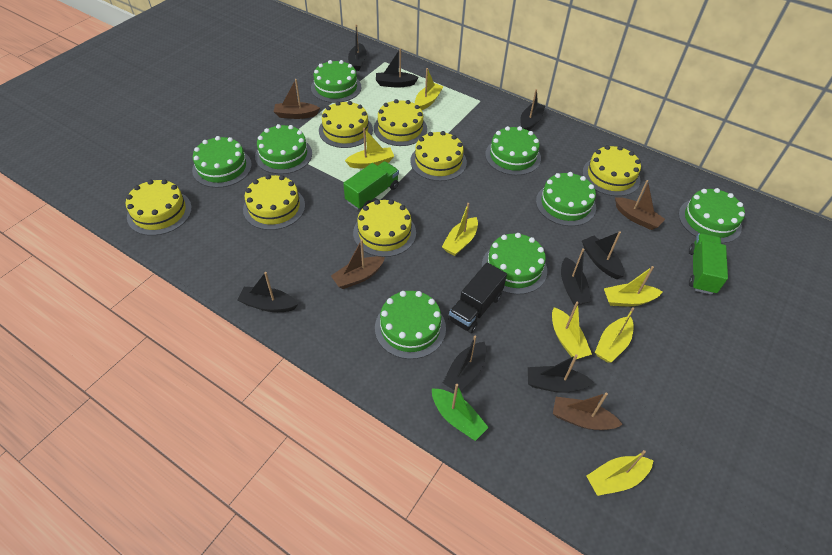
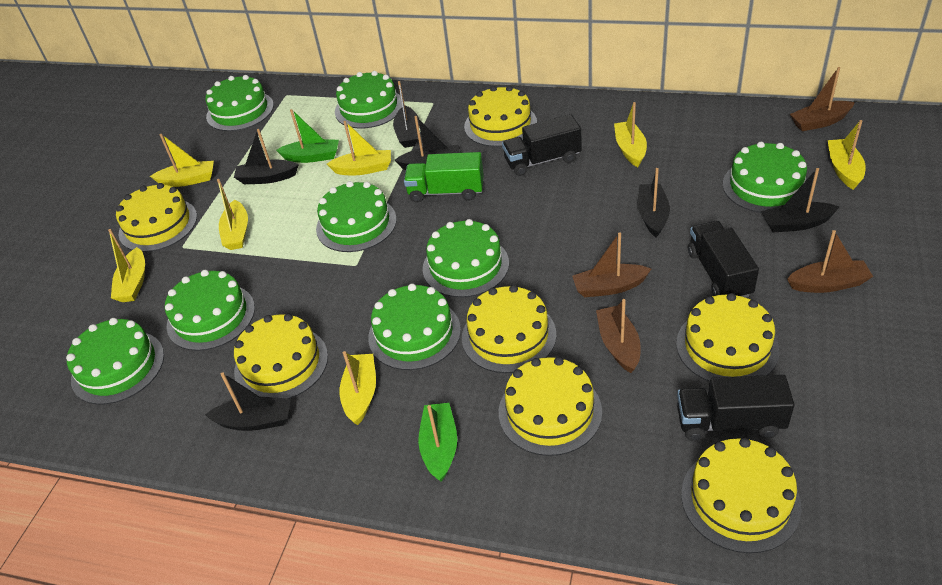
black boat: 8 -> 6
black truck: 1 -> 3
green boat: 1 -> 2
green truck: 2 -> 1

